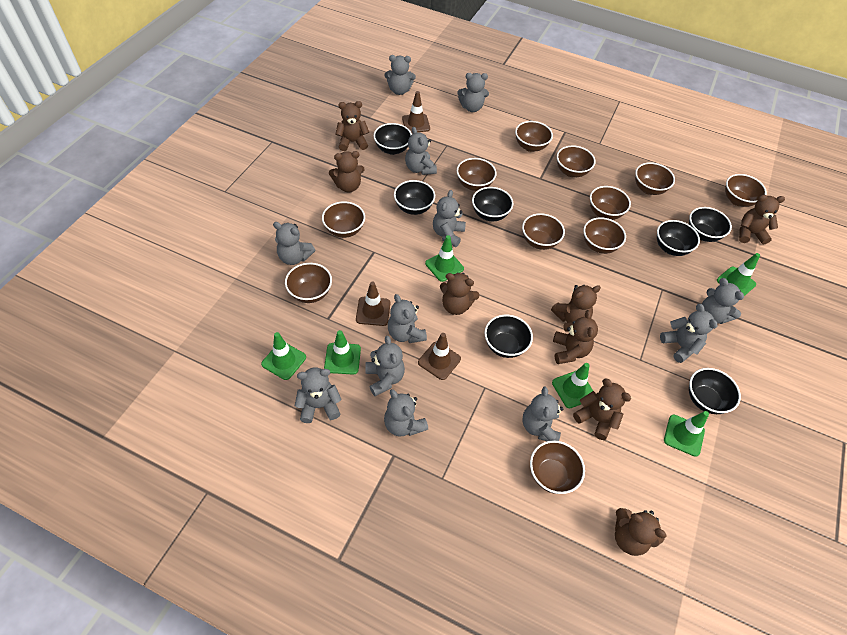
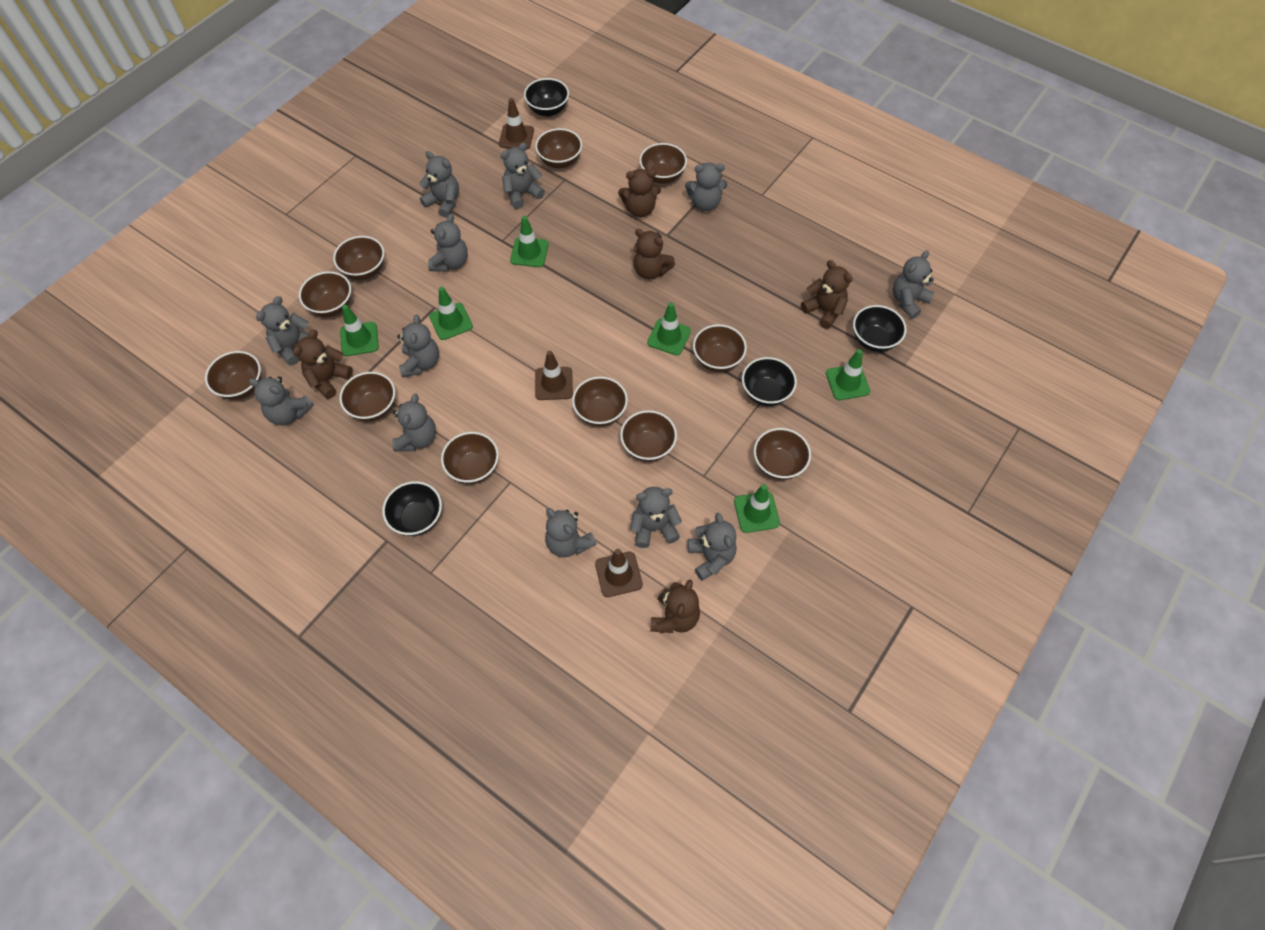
black bowl: 7 -> 4
brown teddy bear: 8 -> 5

